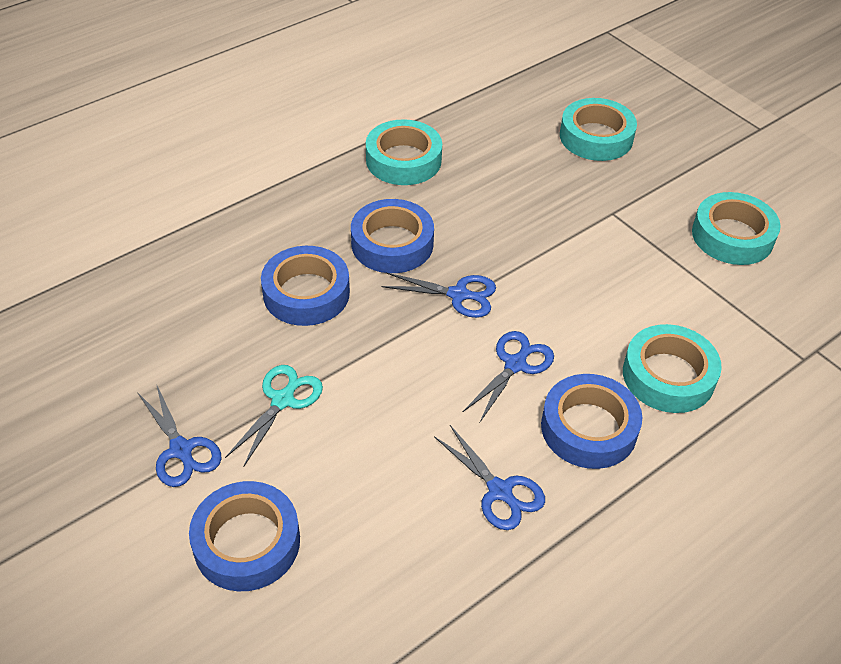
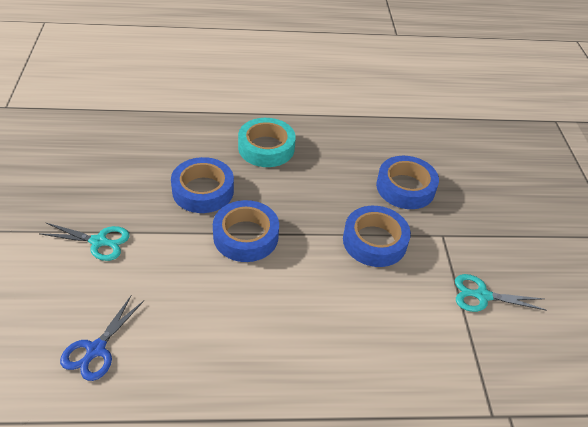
blue scissors: 4 -> 1
turquoise scissors: 1 -> 2
turquoise tape: 4 -> 1

